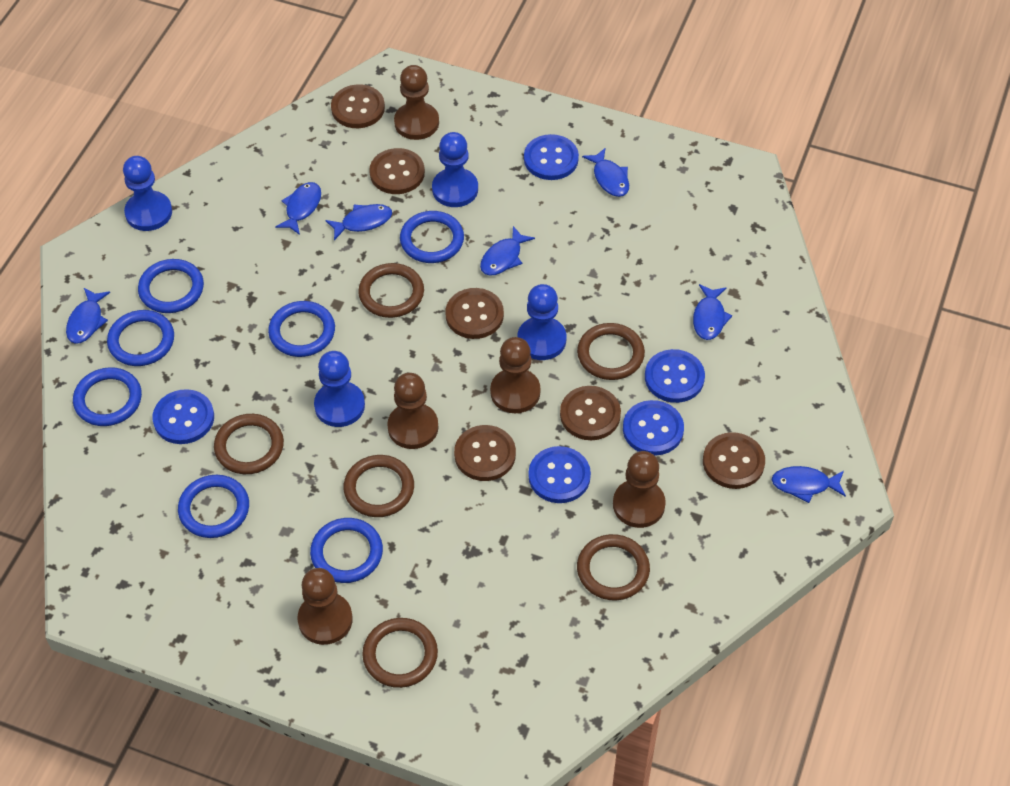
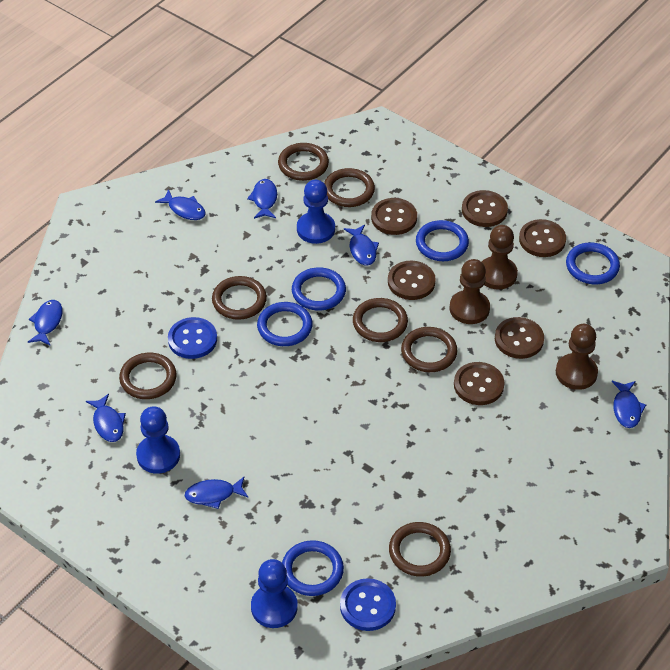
blue button: 5 -> 2
blue pawn: 4 -> 3
blue ring: 7 -> 5
brown pawn: 5 -> 3
brown ring: 6 -> 7

